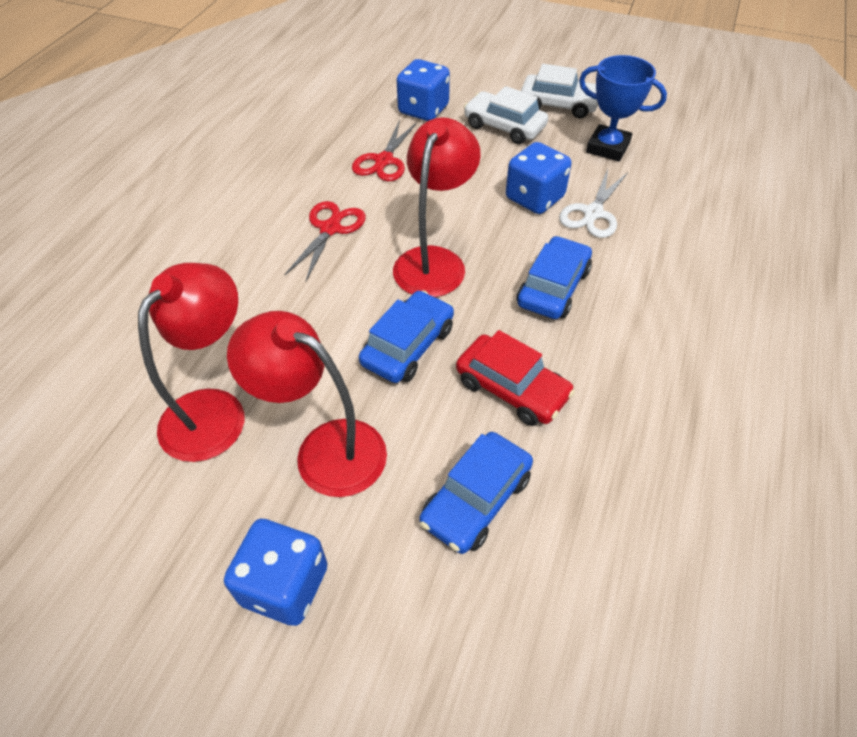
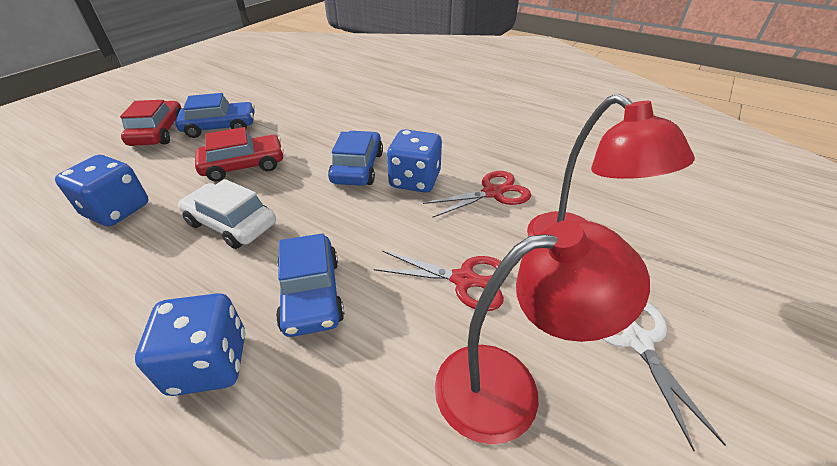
blue trophy: 1 -> 0
red car: 1 -> 2
red lamp: 3 -> 2
white car: 2 -> 1

